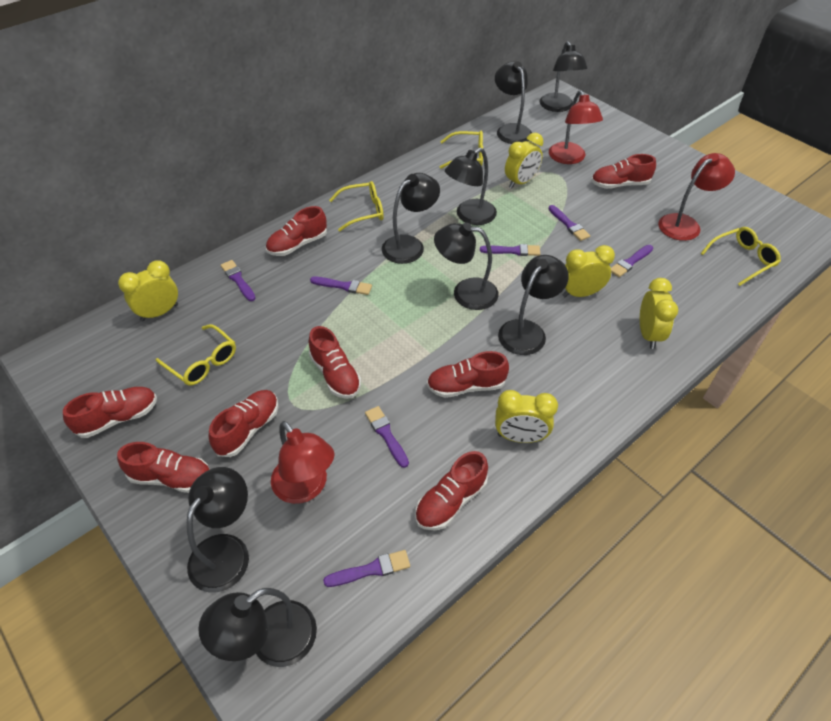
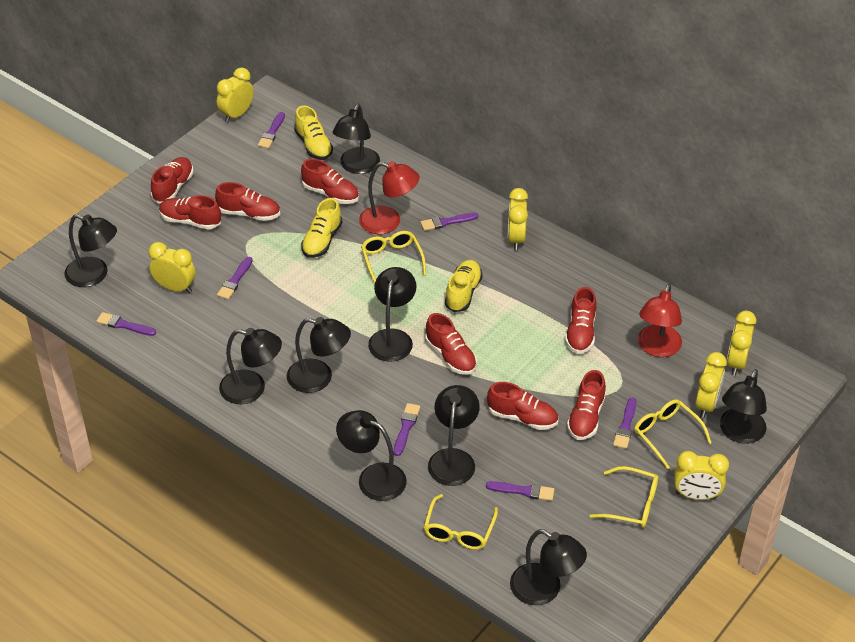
black lamp: 8 -> 9
red lamp: 3 -> 2
yellow clock: 5 -> 6
yellow shoe: 0 -> 3

